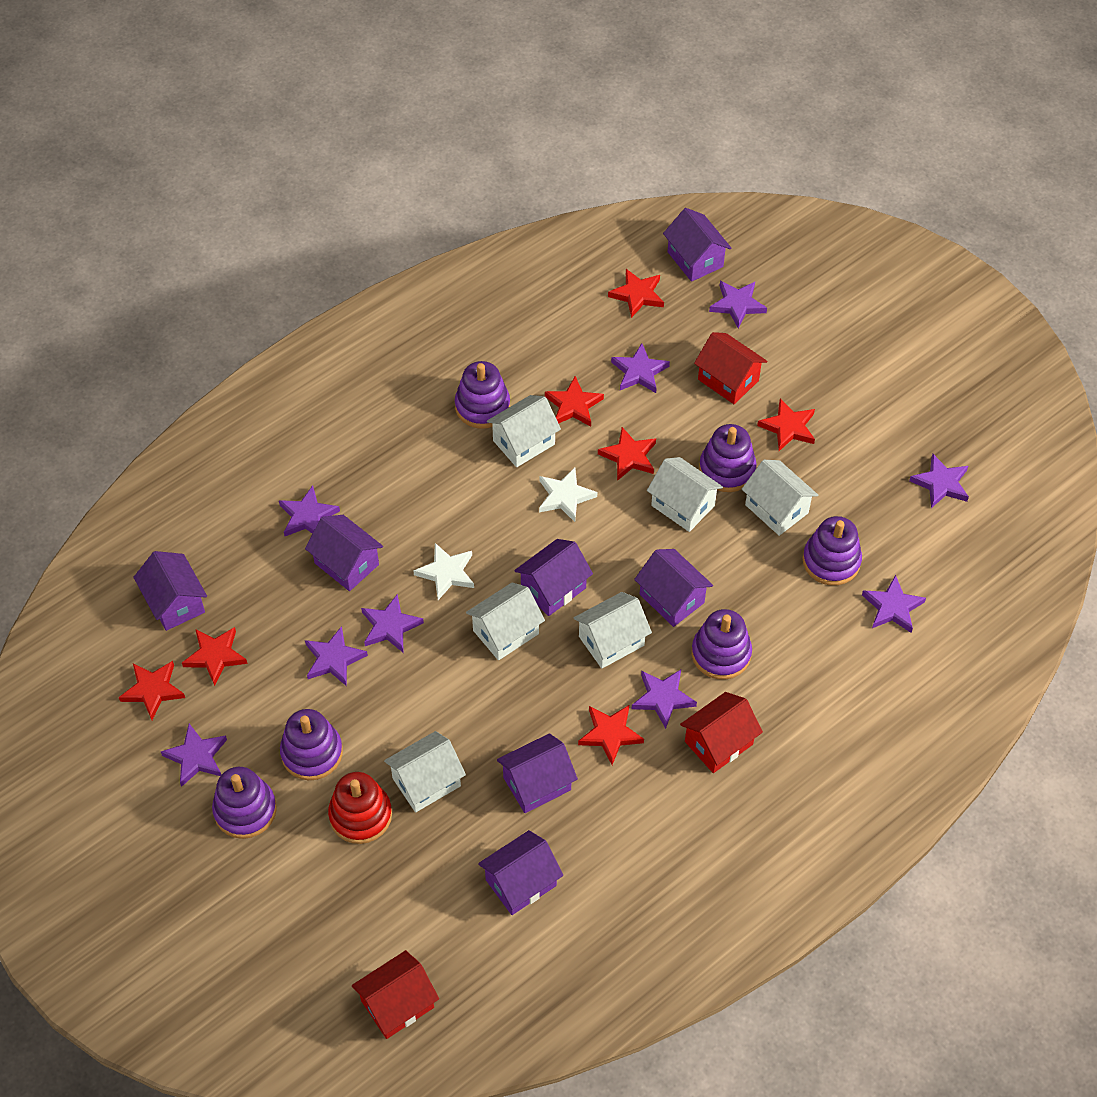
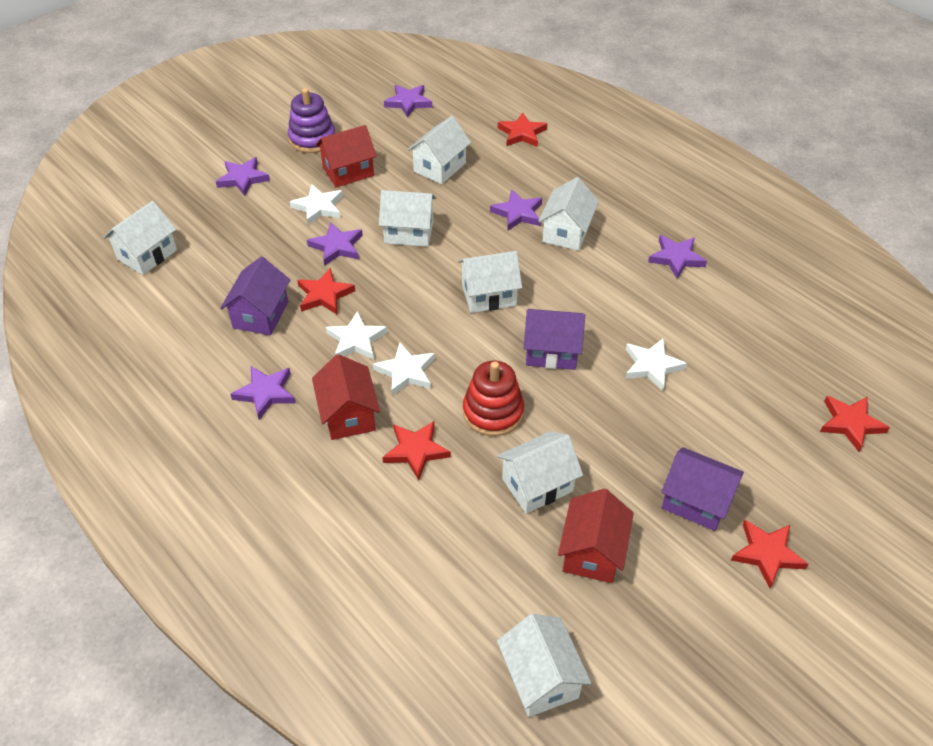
purple house: 7 -> 3
purple stacking toy: 6 -> 1
purple star: 9 -> 6
red star: 7 -> 5
white house: 6 -> 7
white star: 2 -> 4

